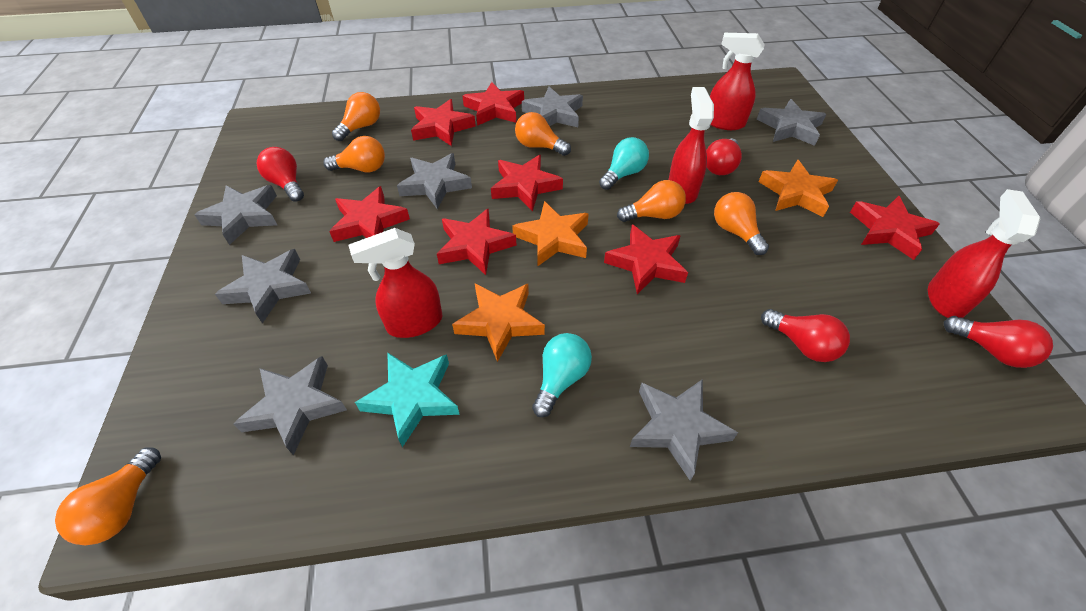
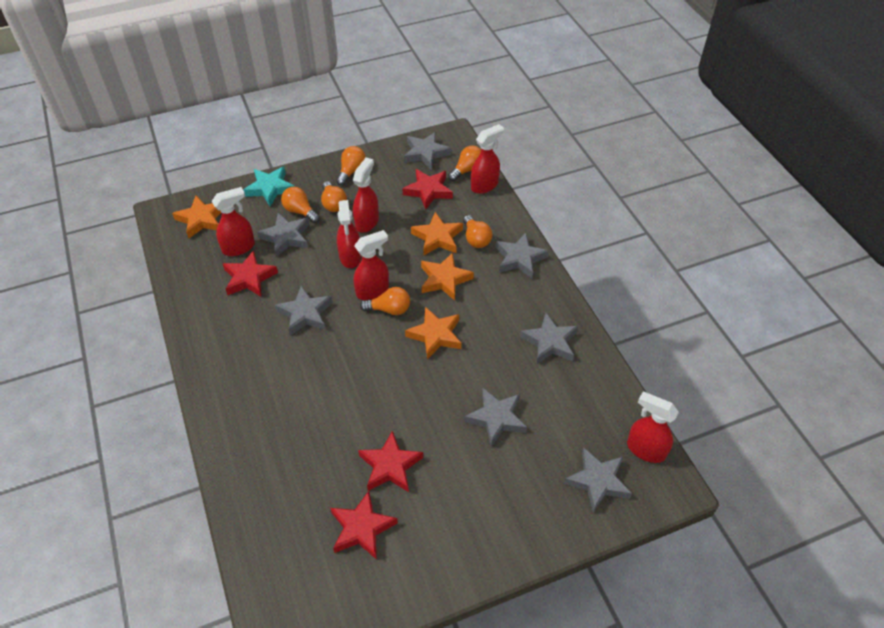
orange star: 3 -> 4
red light bulb: 4 -> 0
red spray bottle: 4 -> 6
red star: 7 -> 4
turquoise light bulb: 2 -> 0

